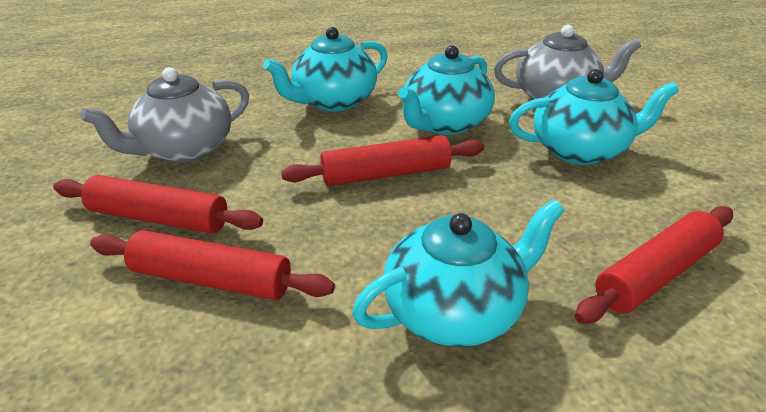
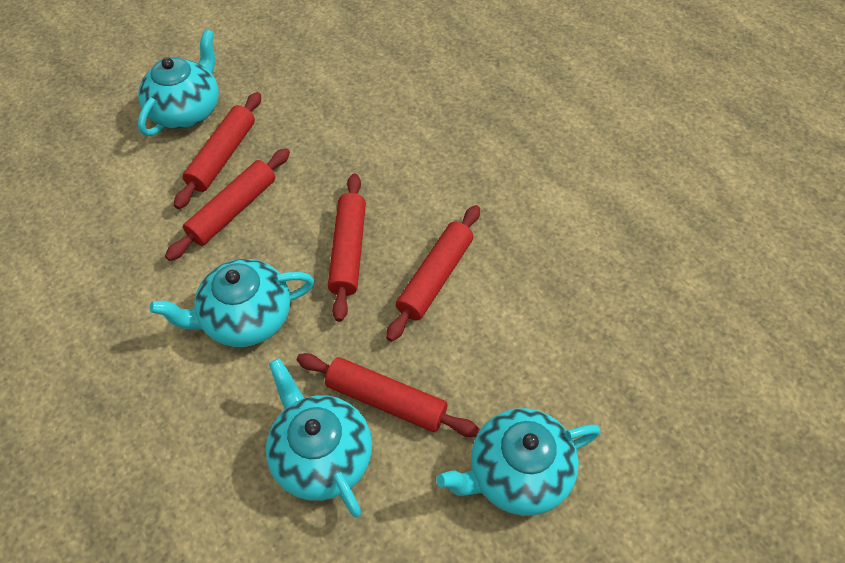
grey teapot: 2 -> 0
red rolling pin: 4 -> 5

